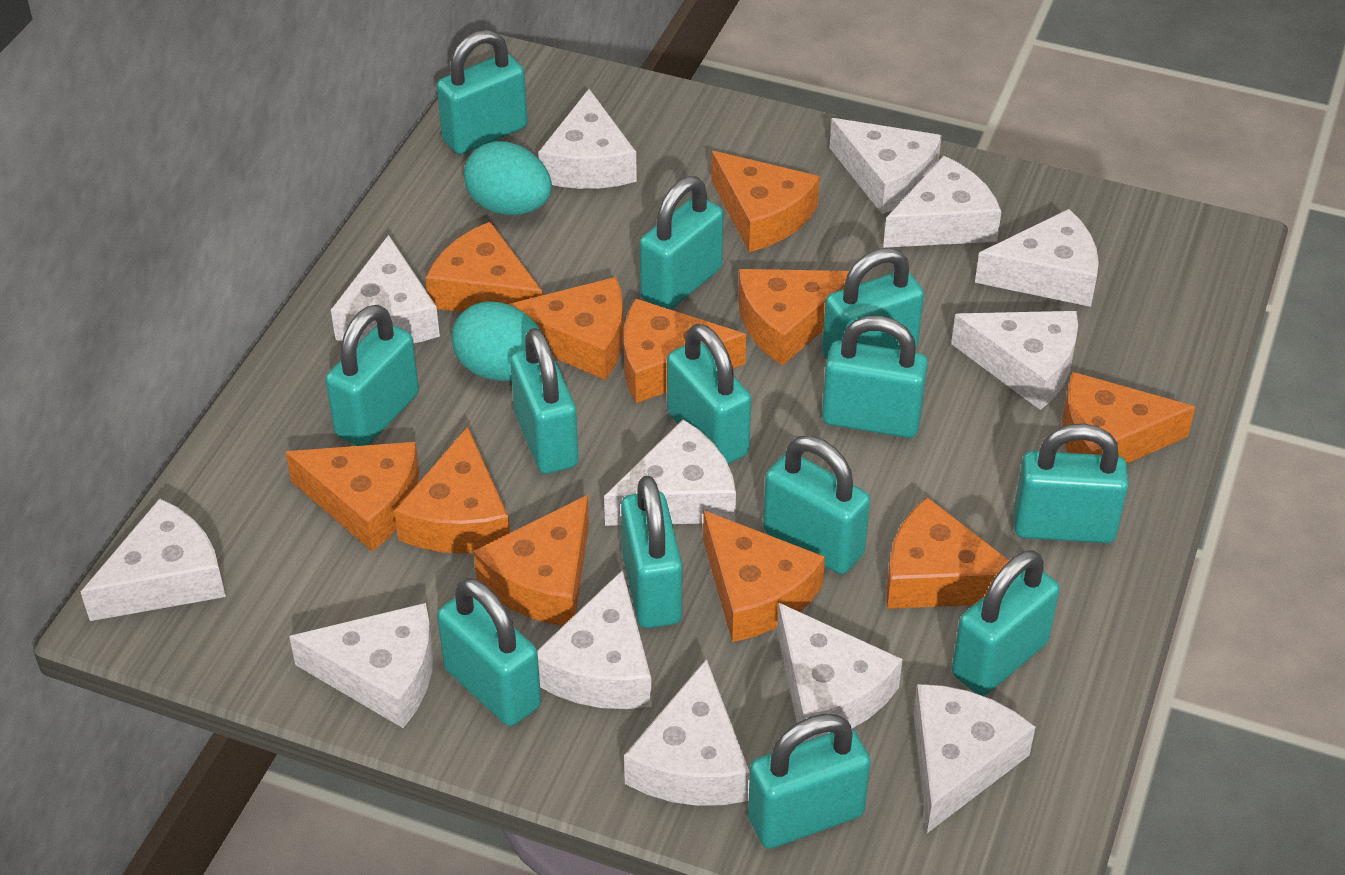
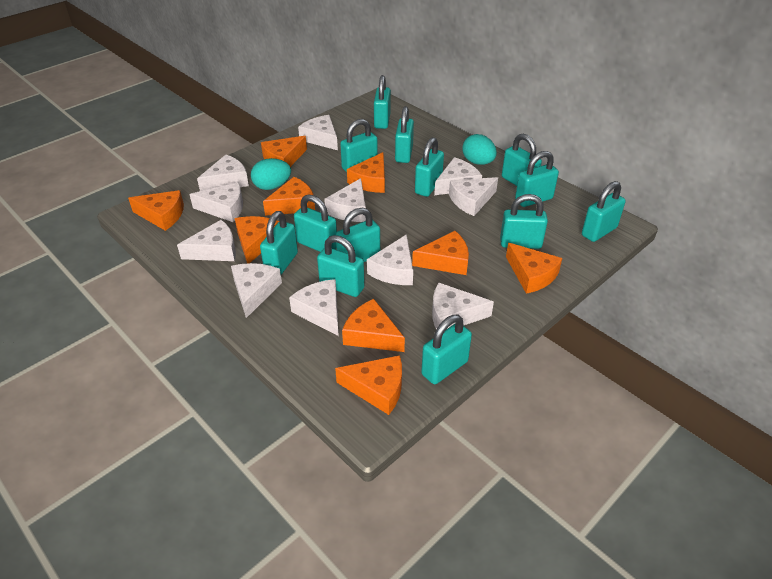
orange cheese: 11 -> 9
white cheese: 13 -> 11

